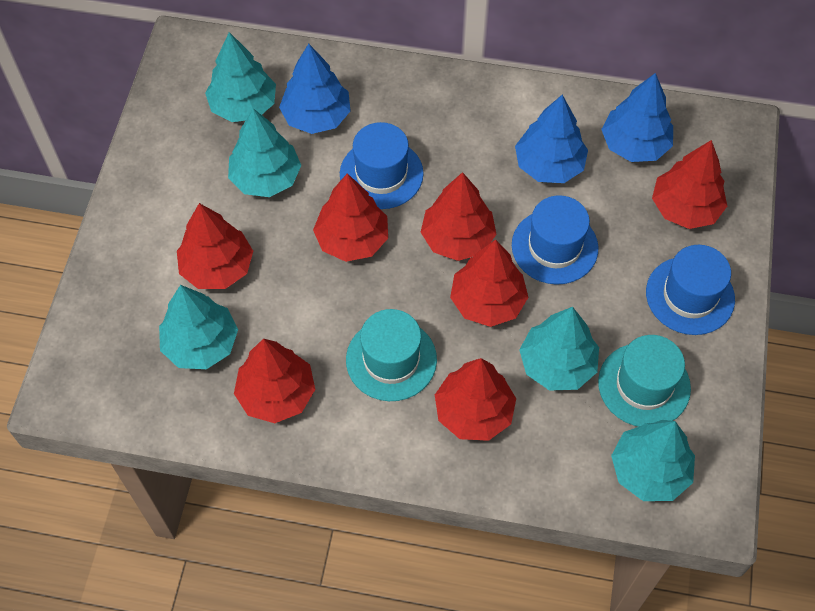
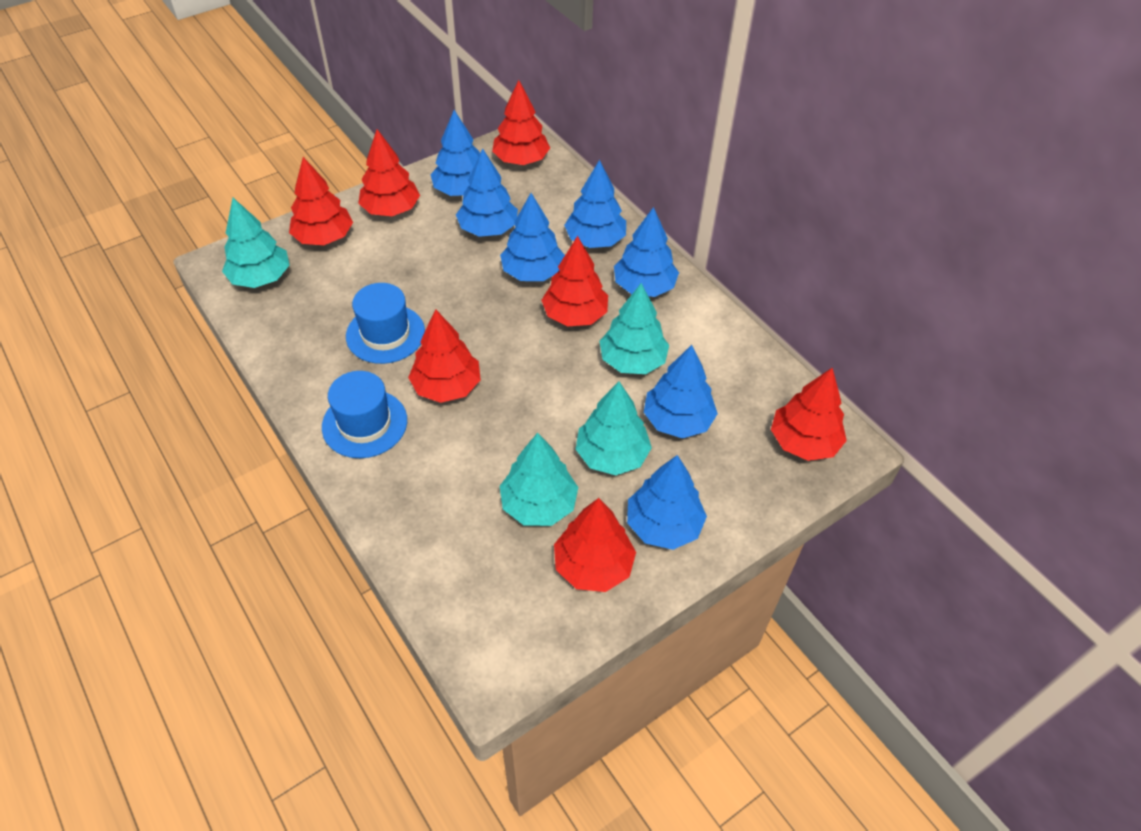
blue hat: 3 -> 2
blue tree: 3 -> 7
turquoise hat: 2 -> 0
turquoise tree: 5 -> 4

